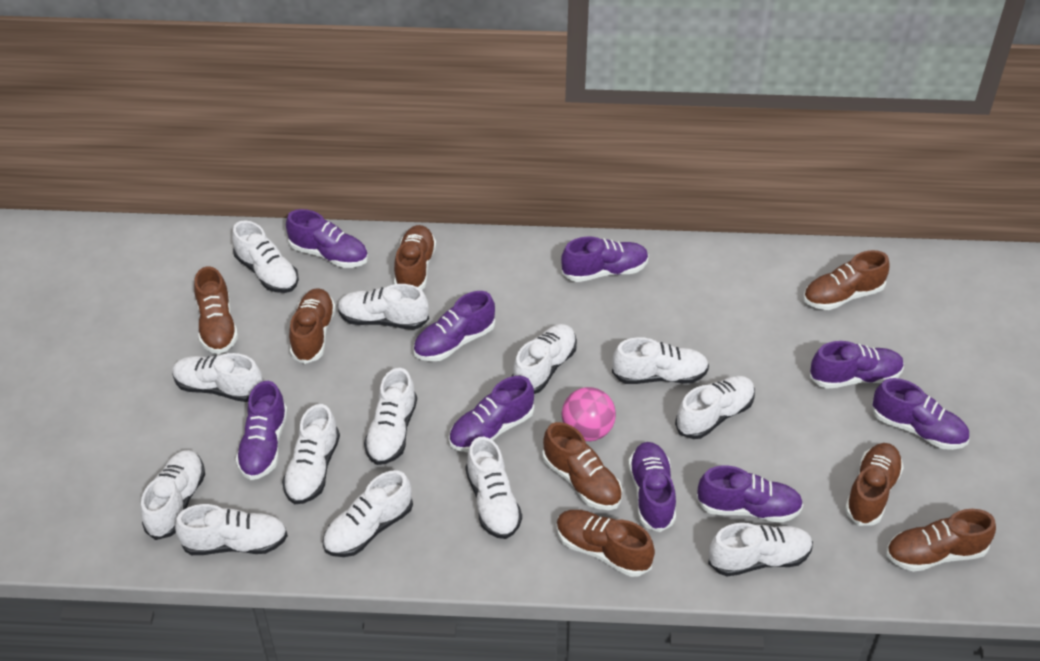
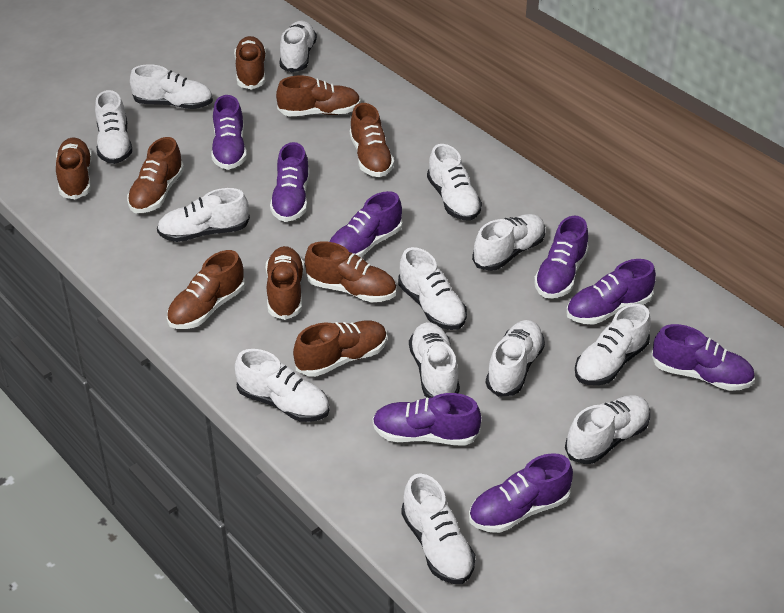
brown shoe: 8 -> 9
pink ball: 1 -> 0
purple shoe: 9 -> 8

